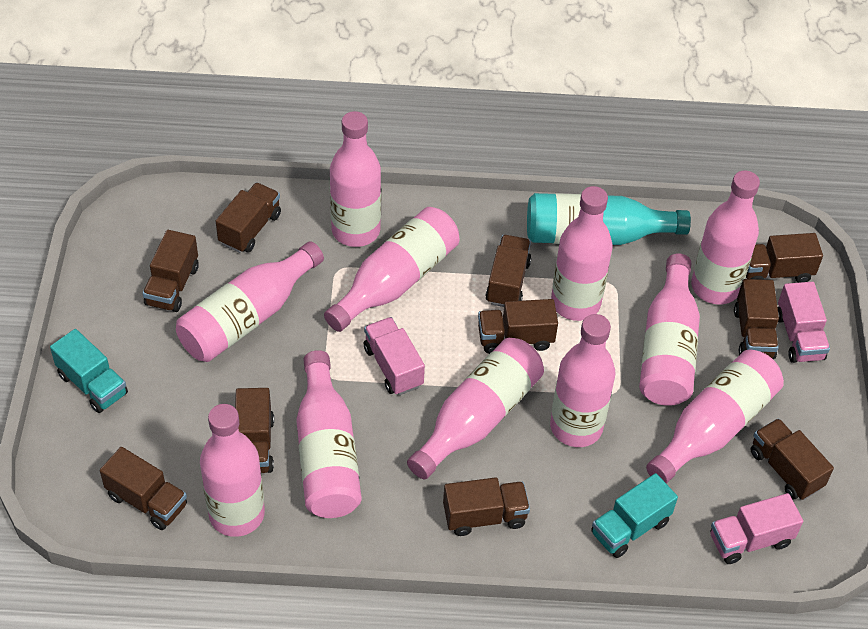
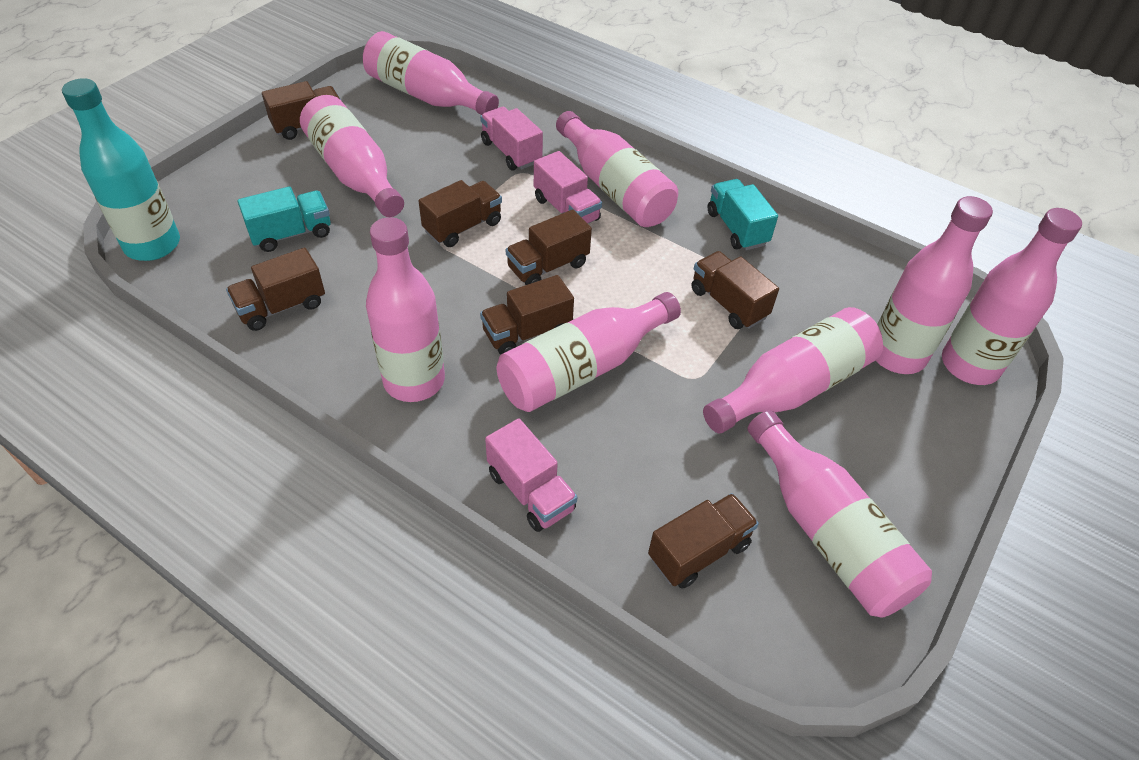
brown truck: 10 -> 7
pink bottle: 11 -> 9

